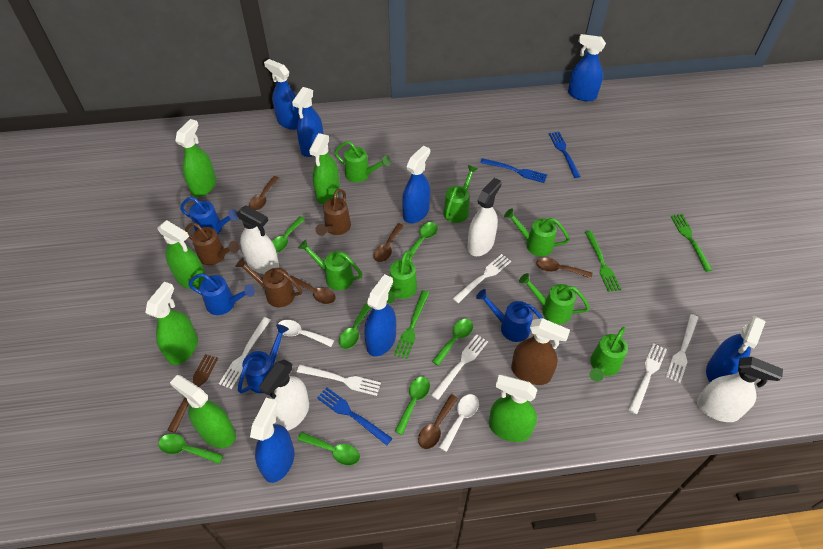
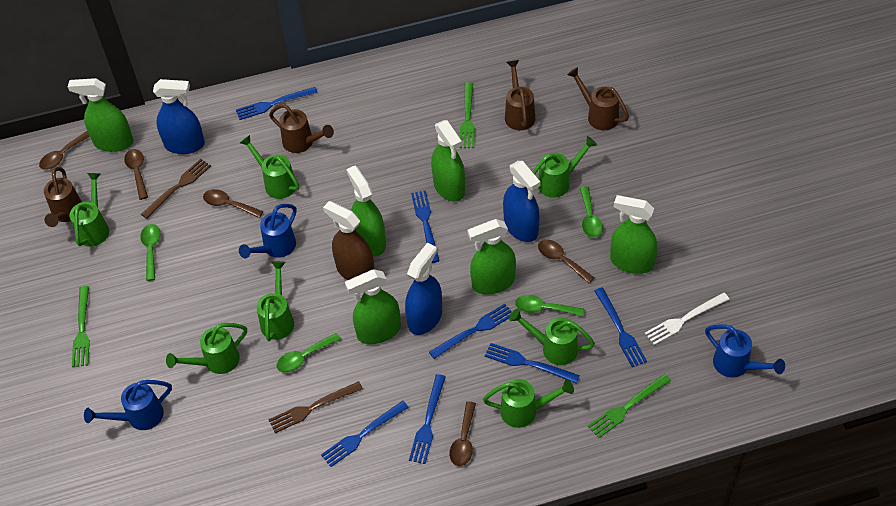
blue fork: 3 -> 7
blue spray bottle: 7 -> 3
blue watering can: 4 -> 3
brown fork: 1 -> 2
brown watering can: 3 -> 4
green spoon: 7 -> 4
white fork: 6 -> 1
white spoon: 2 -> 0
white spray bottle: 4 -> 0

